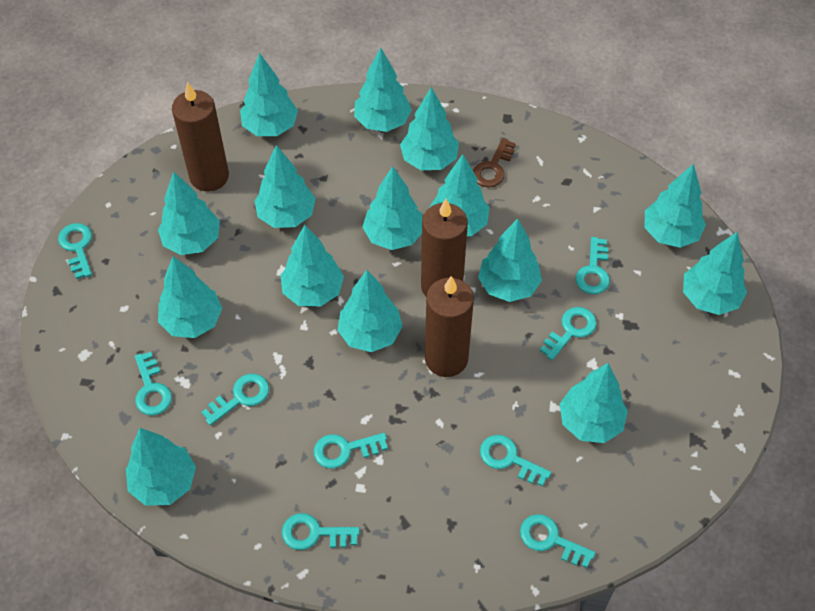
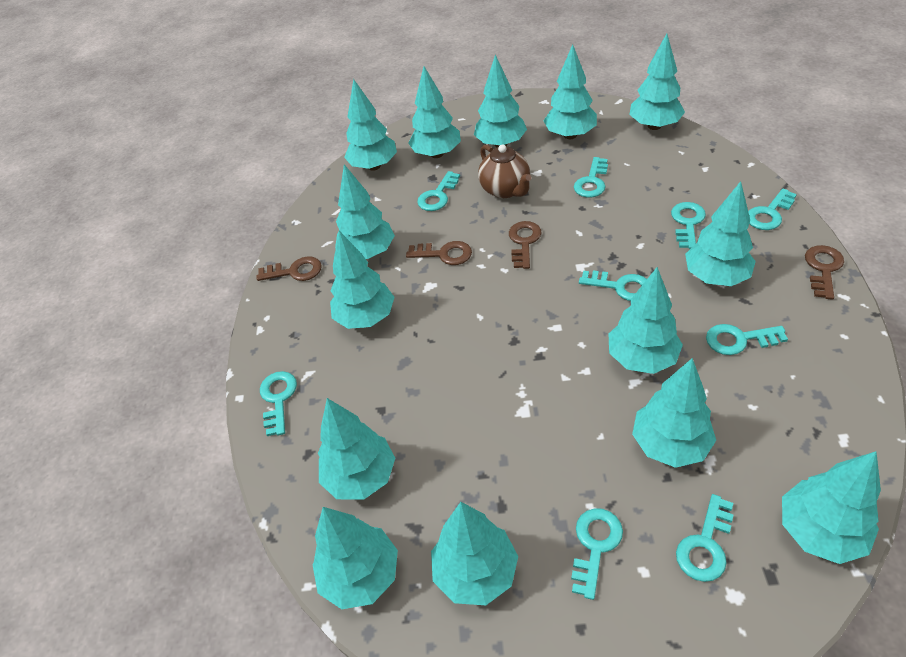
brown candle: 3 -> 0
brown key: 1 -> 4
brown teapot: 0 -> 1
turquoise tree: 15 -> 14

